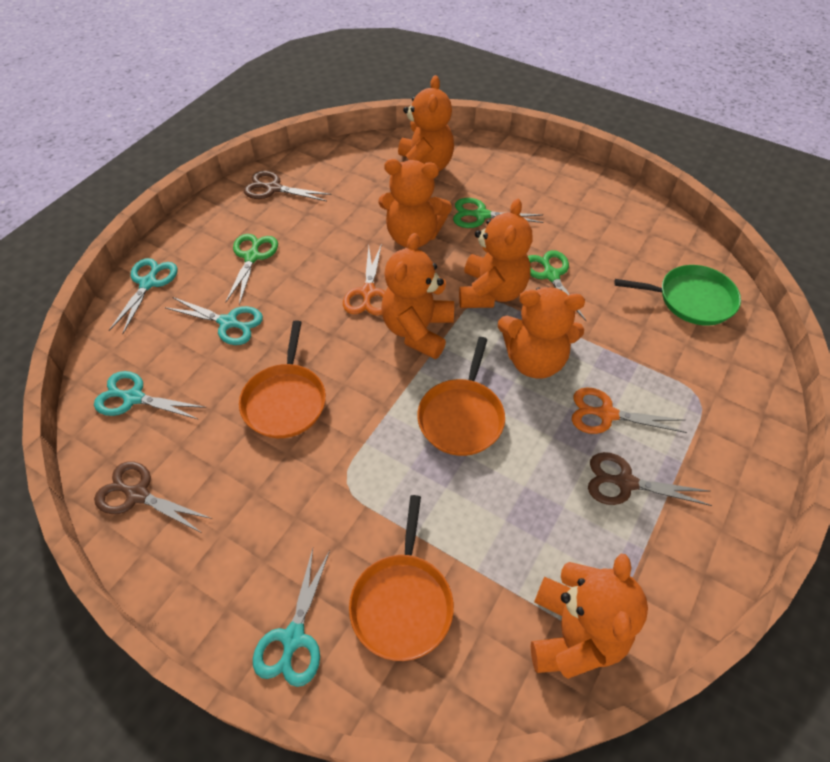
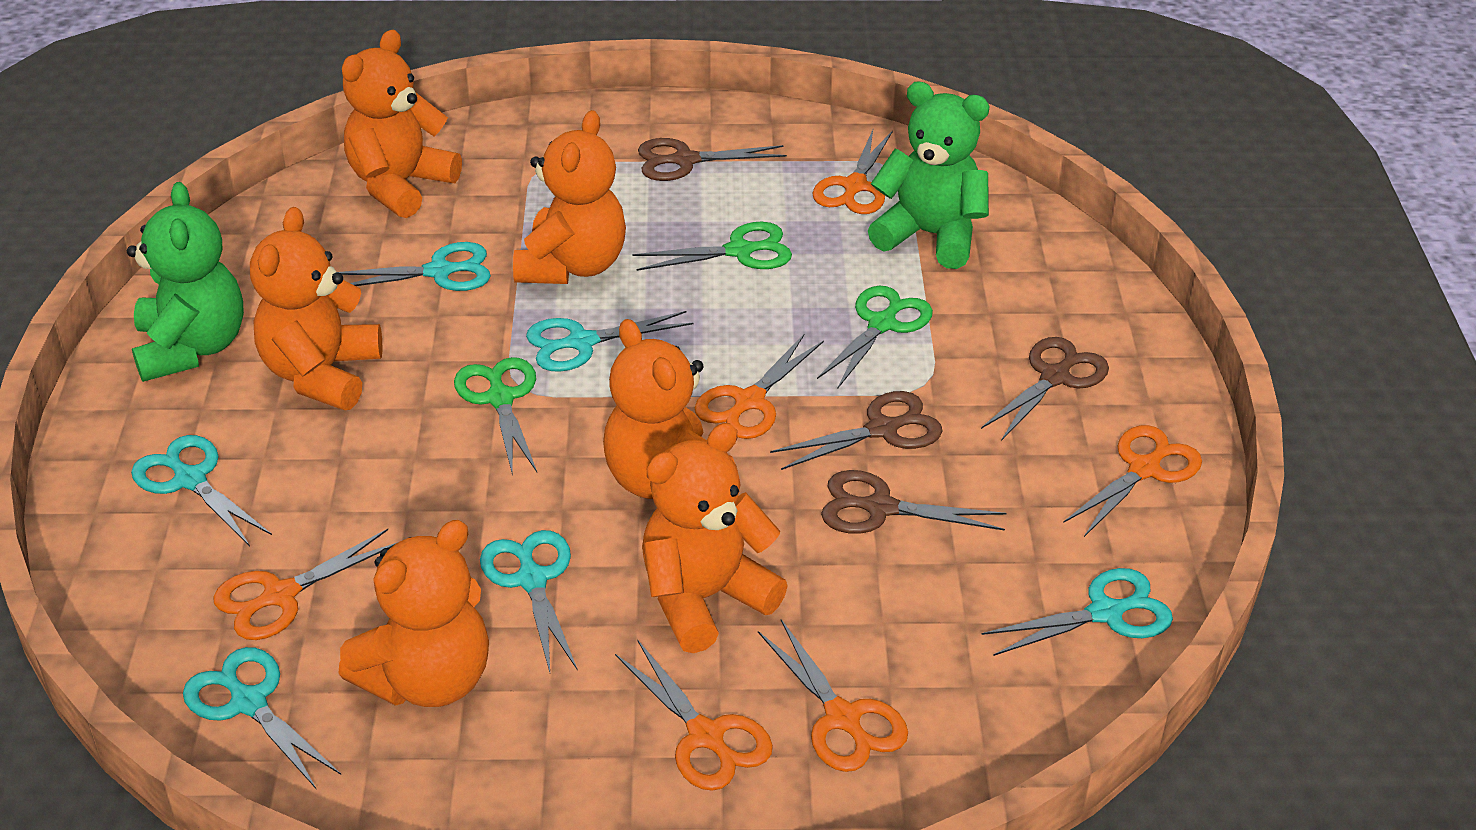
brown scissors: 3 -> 4
green pan: 1 -> 0
green teddy bear: 0 -> 2
orange pan: 3 -> 0
orange scissors: 2 -> 6
turquoise scissors: 4 -> 6

